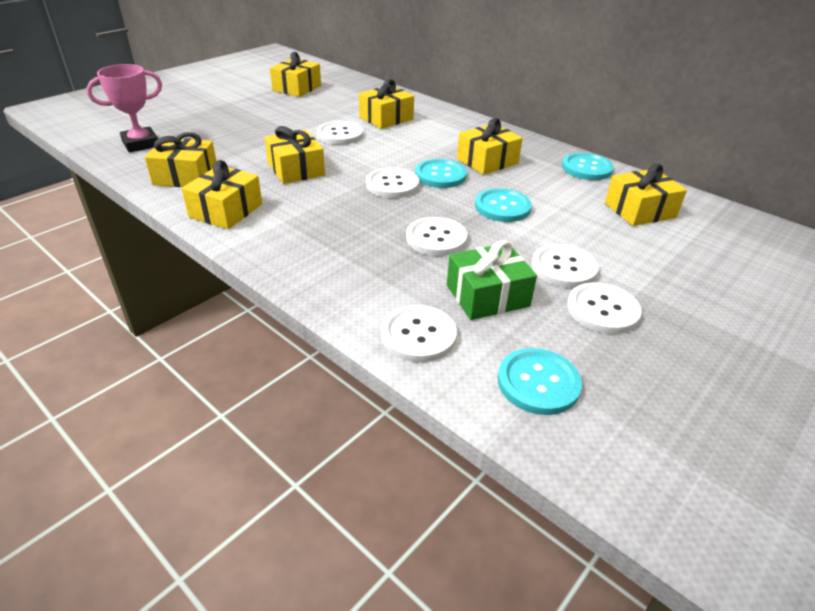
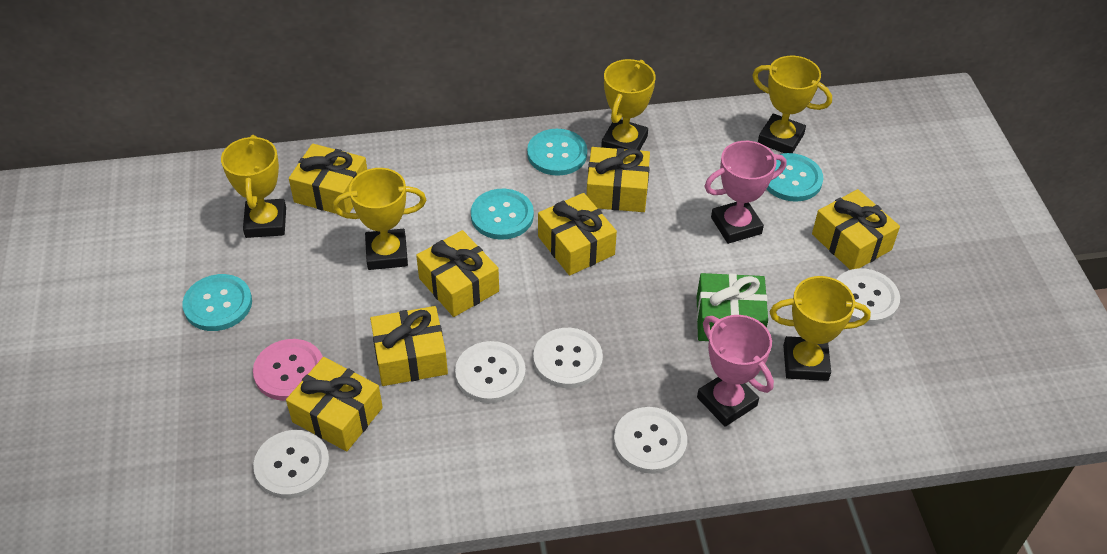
pink button: 0 -> 1
pink trophy: 1 -> 2
white button: 6 -> 5
yellow trophy: 0 -> 5

